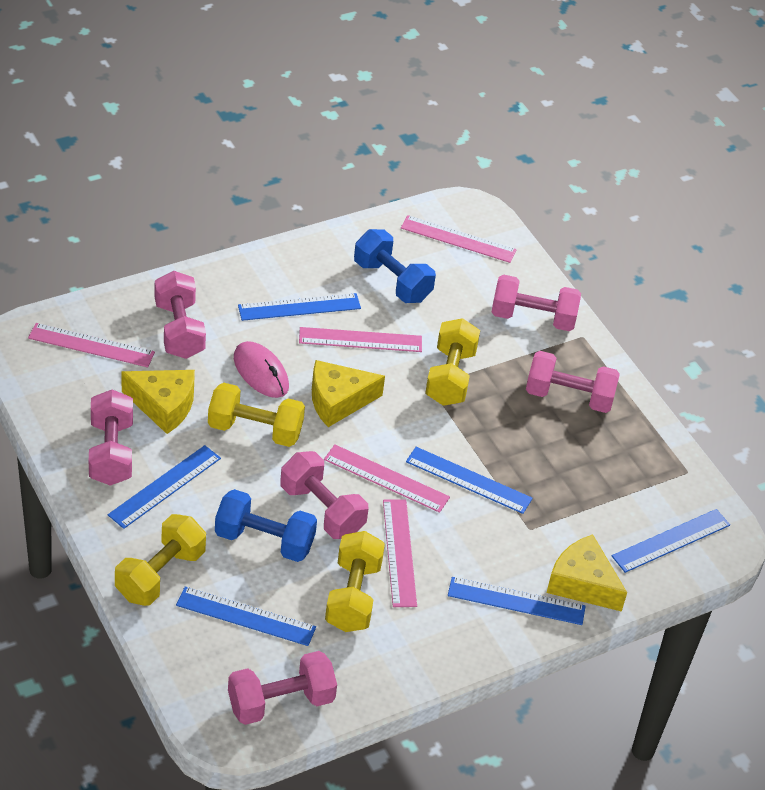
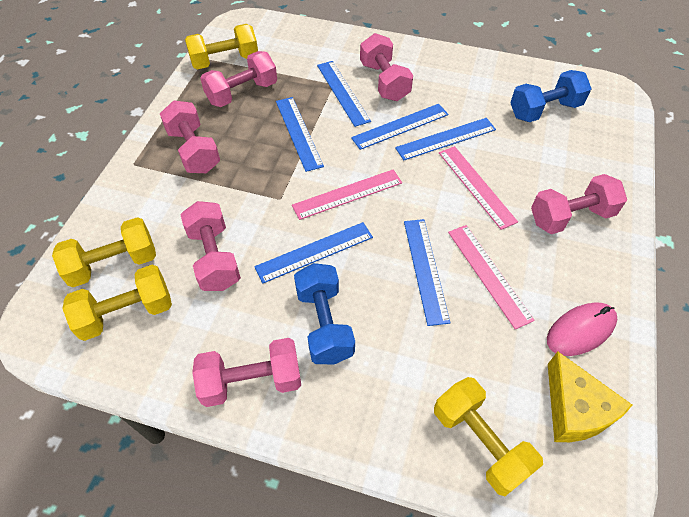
pink ruler: 5 -> 3
yellow cheese: 3 -> 1

